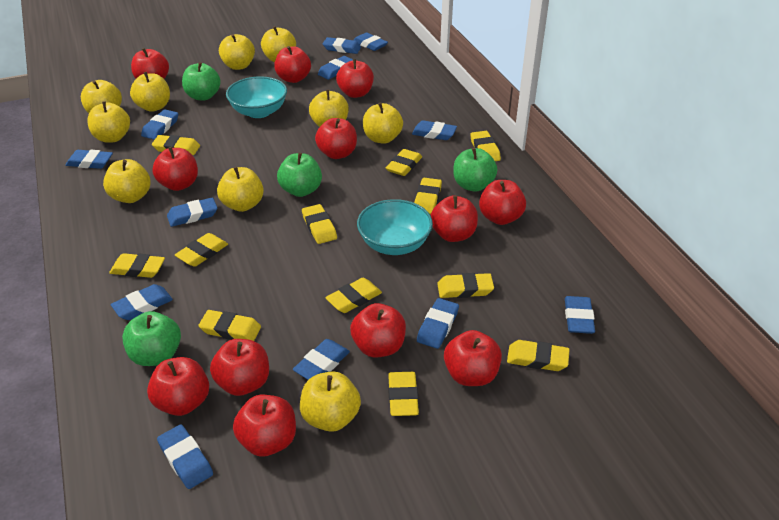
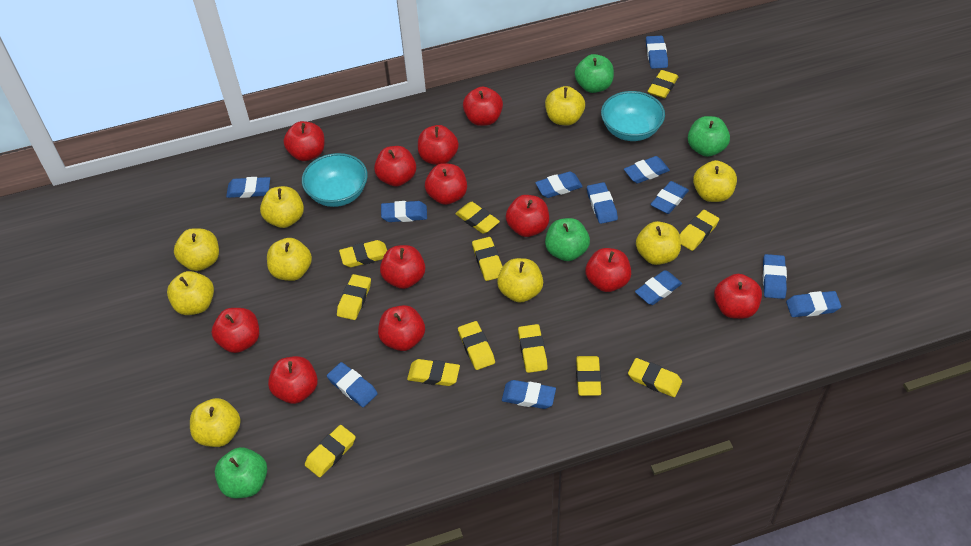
yellow apple: 10 -> 9

